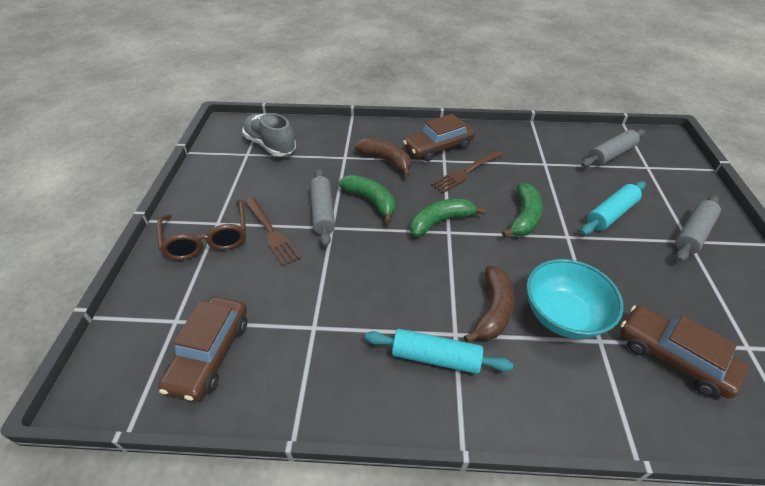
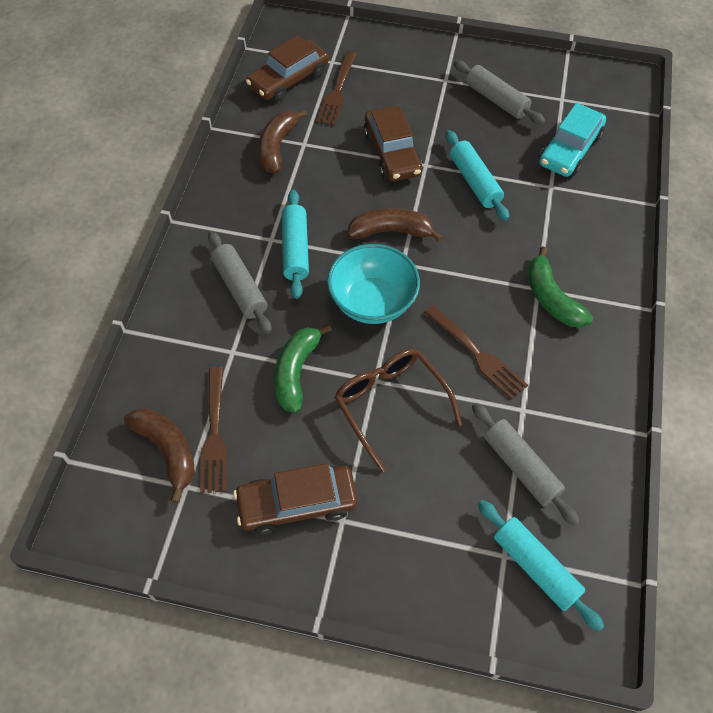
brown banana: 2 -> 3
brown fork: 2 -> 3
green banana: 3 -> 2
grey shoe: 1 -> 0
turquoise car: 0 -> 1
turquoise rolling pin: 2 -> 3

